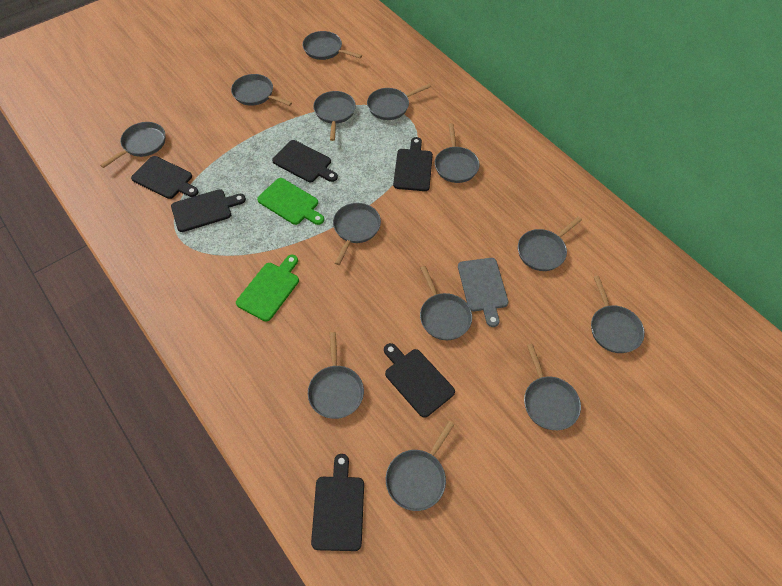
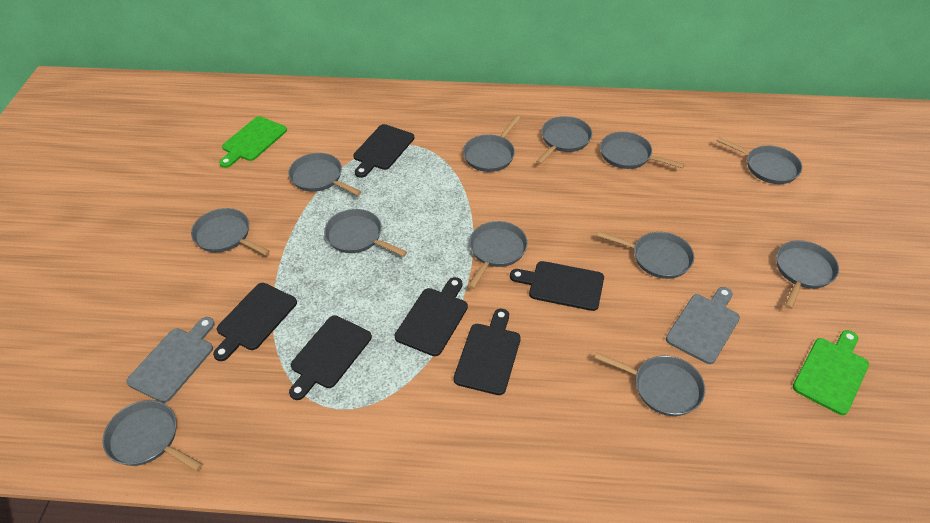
grey cutting board: 1 -> 2
grey pan: 13 -> 12

